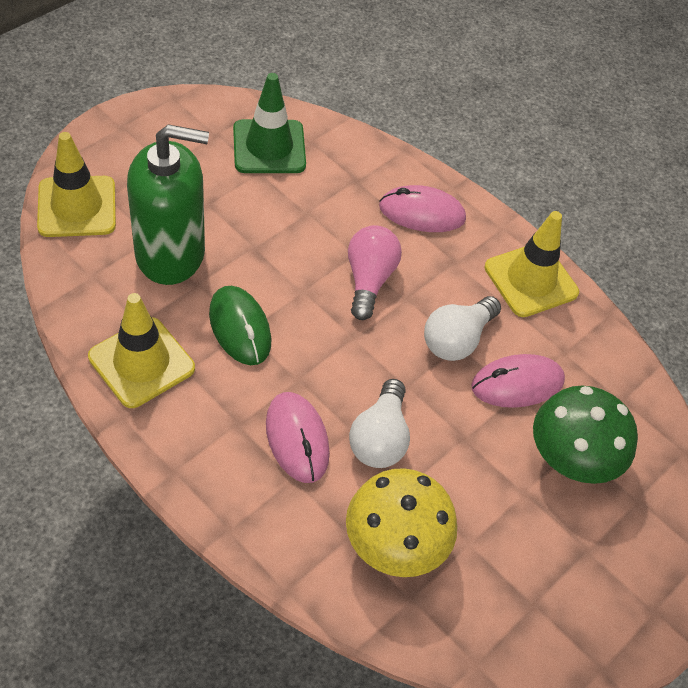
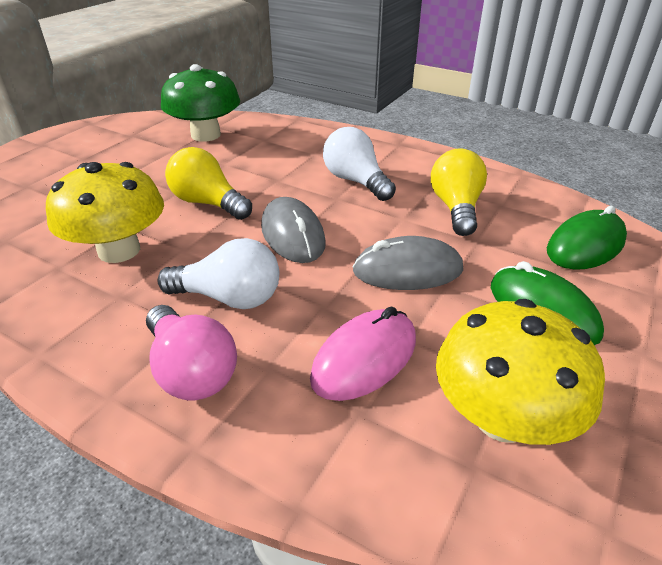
green mouse: 1 -> 2
green soap dispenser: 1 -> 0
green traffic cone: 1 -> 0
grey mouse: 0 -> 2
pink mouse: 3 -> 1
yellow light bulb: 0 -> 2
yellow mushroom: 1 -> 2
yellow traffic cone: 3 -> 0

